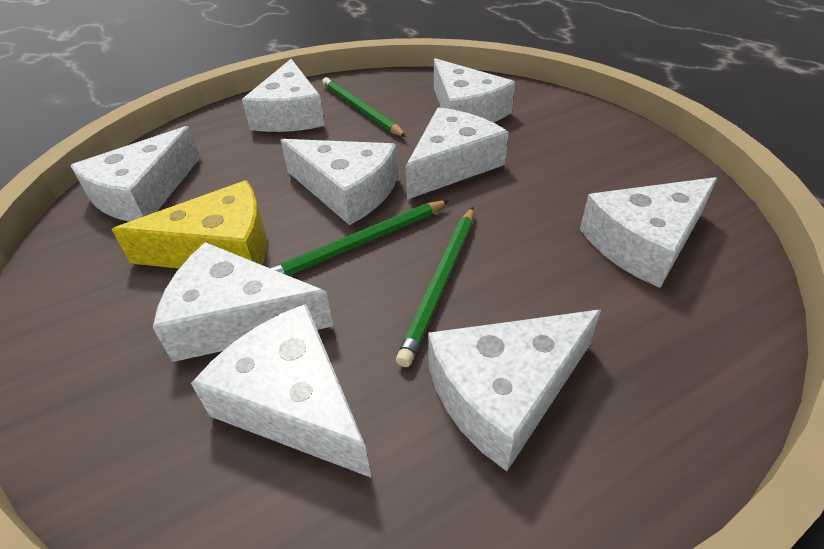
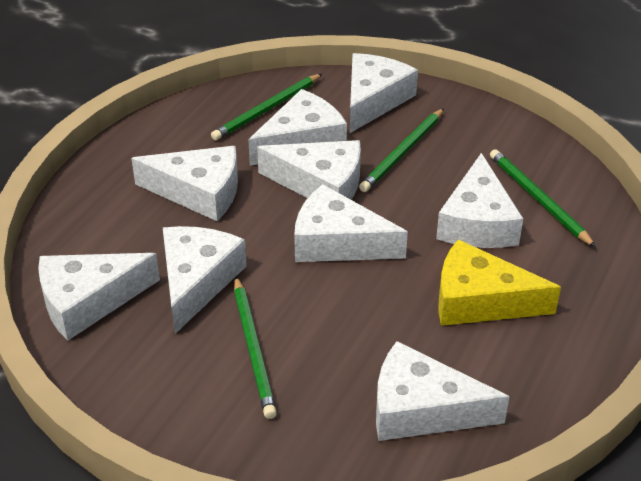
green pencil: 3 -> 4

